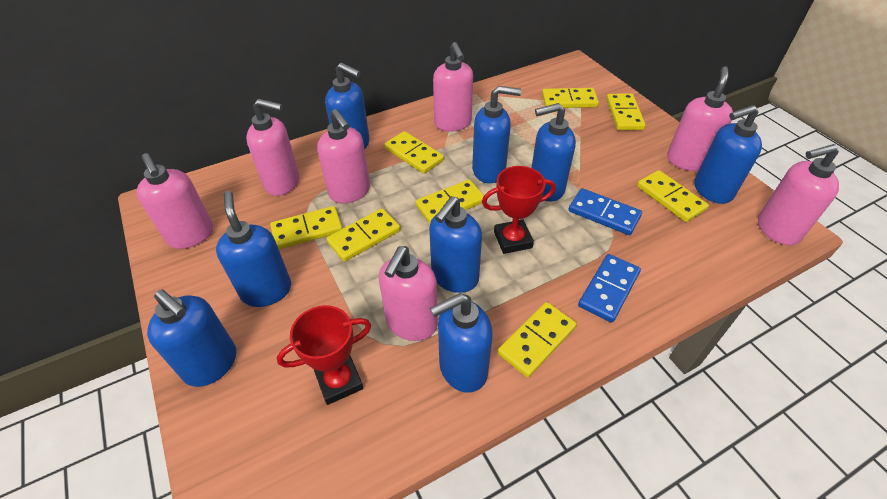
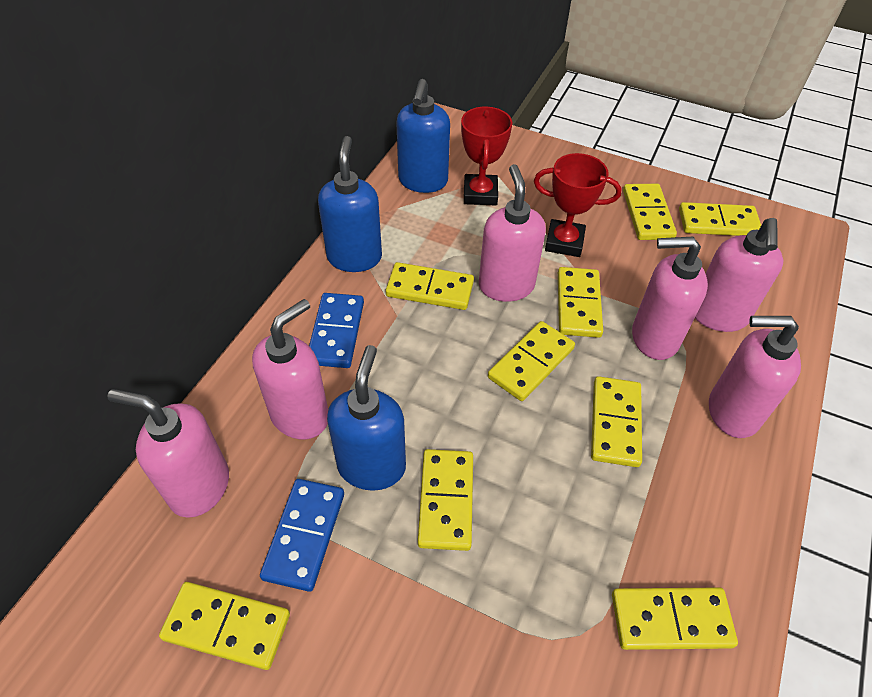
blue soap dispenser: 8 -> 3
pink soap dispenser: 7 -> 6
yellow domino: 8 -> 9

